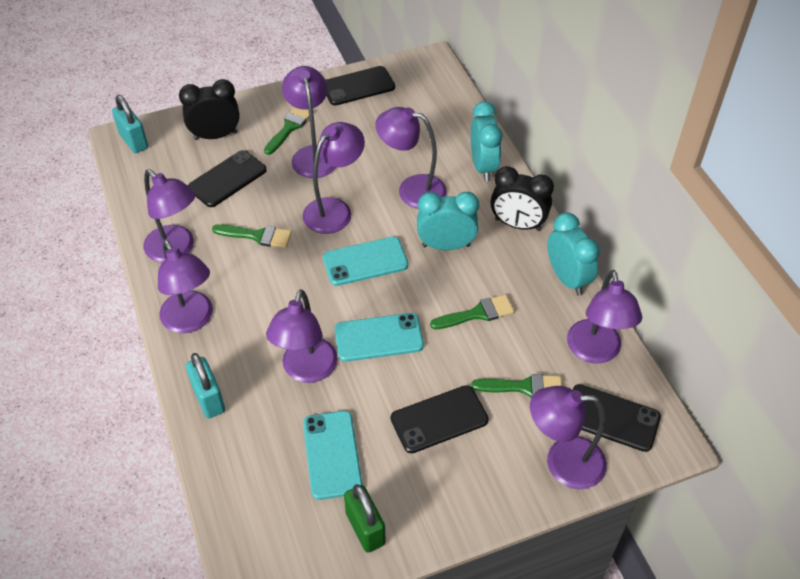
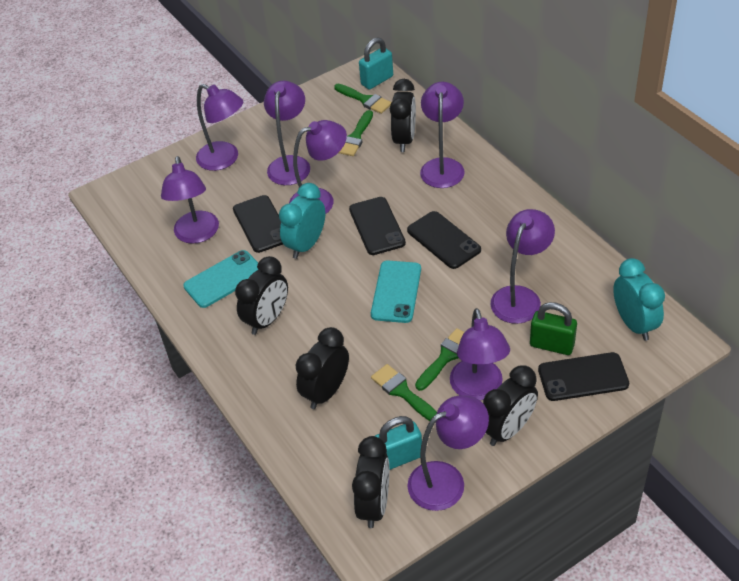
black clock: 2 -> 5
turquoise clock: 3 -> 2
turquoise phone: 3 -> 2

